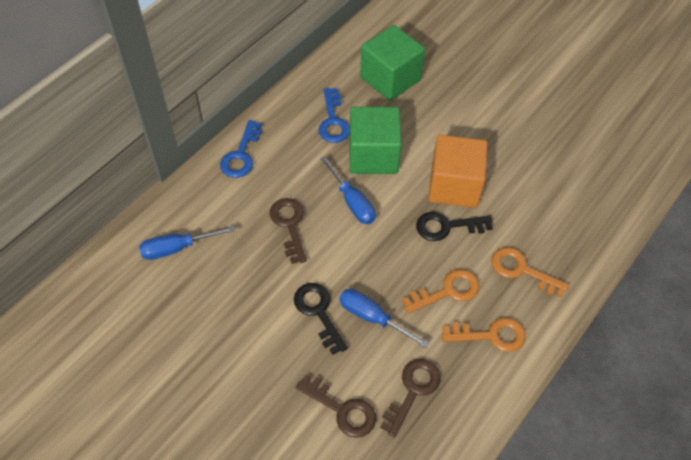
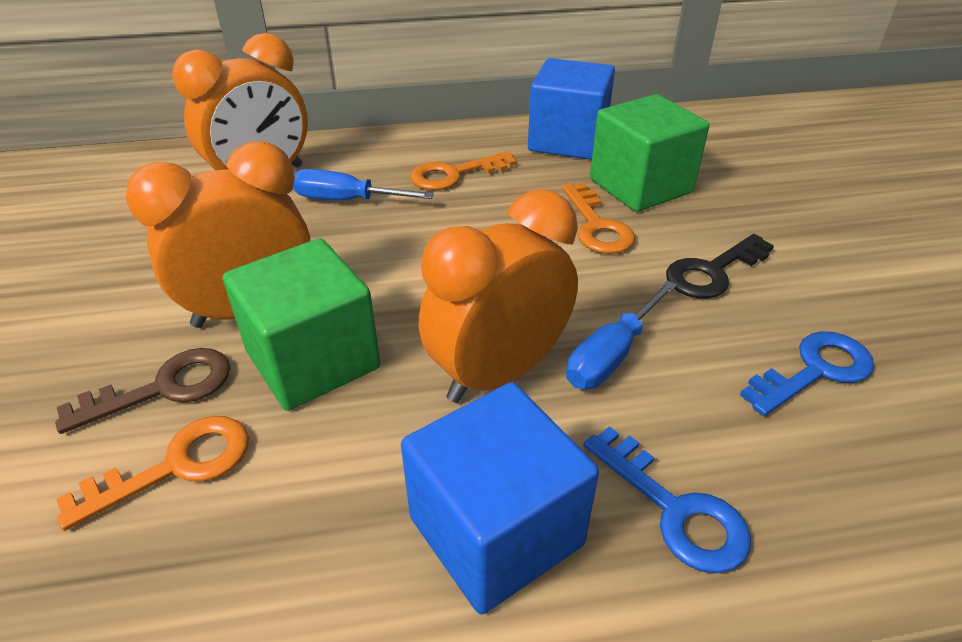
black key: 2 -> 1
blue cube: 0 -> 2
blue screwdriver: 3 -> 2
brown key: 3 -> 1
orange clock: 0 -> 3
orange cube: 1 -> 0

